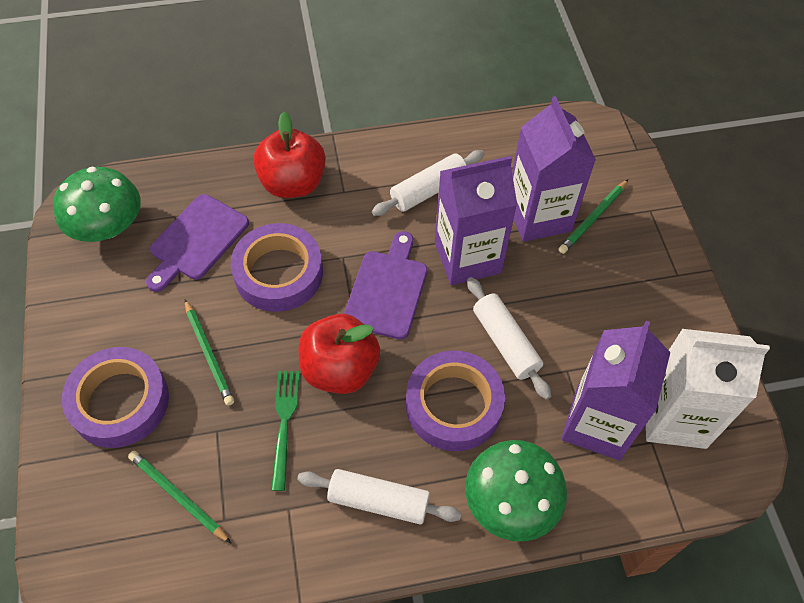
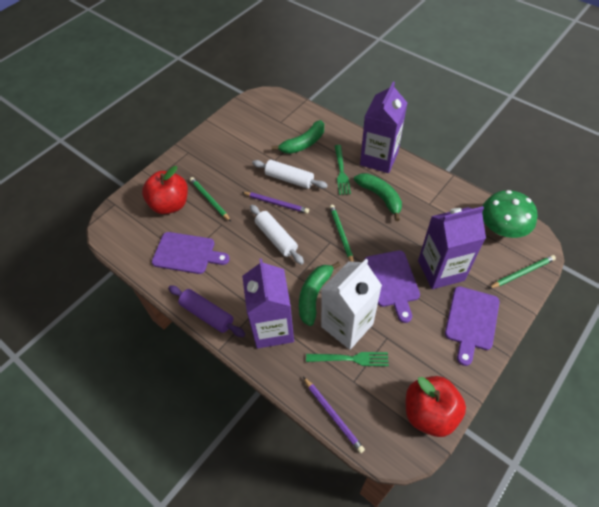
green banana: 0 -> 3
green fork: 1 -> 2
green mushroom: 2 -> 1
purple cutting board: 2 -> 3
purple pencil: 0 -> 2
purple rolling pin: 0 -> 1
purple tape: 3 -> 0
white rolling pin: 3 -> 2

